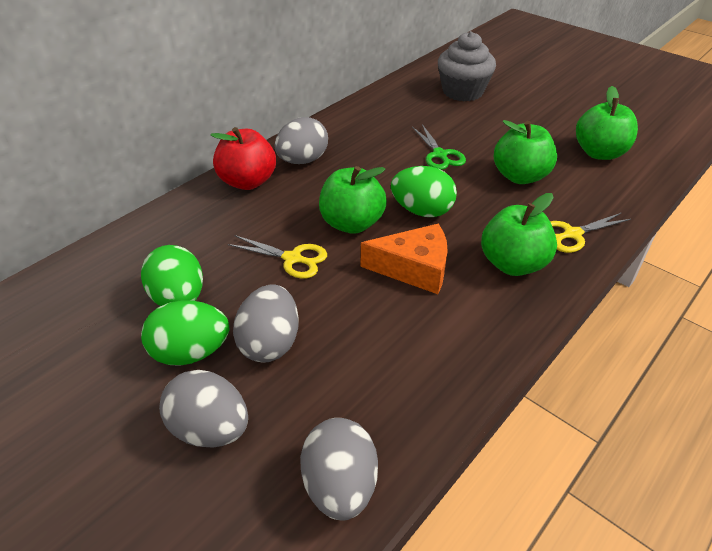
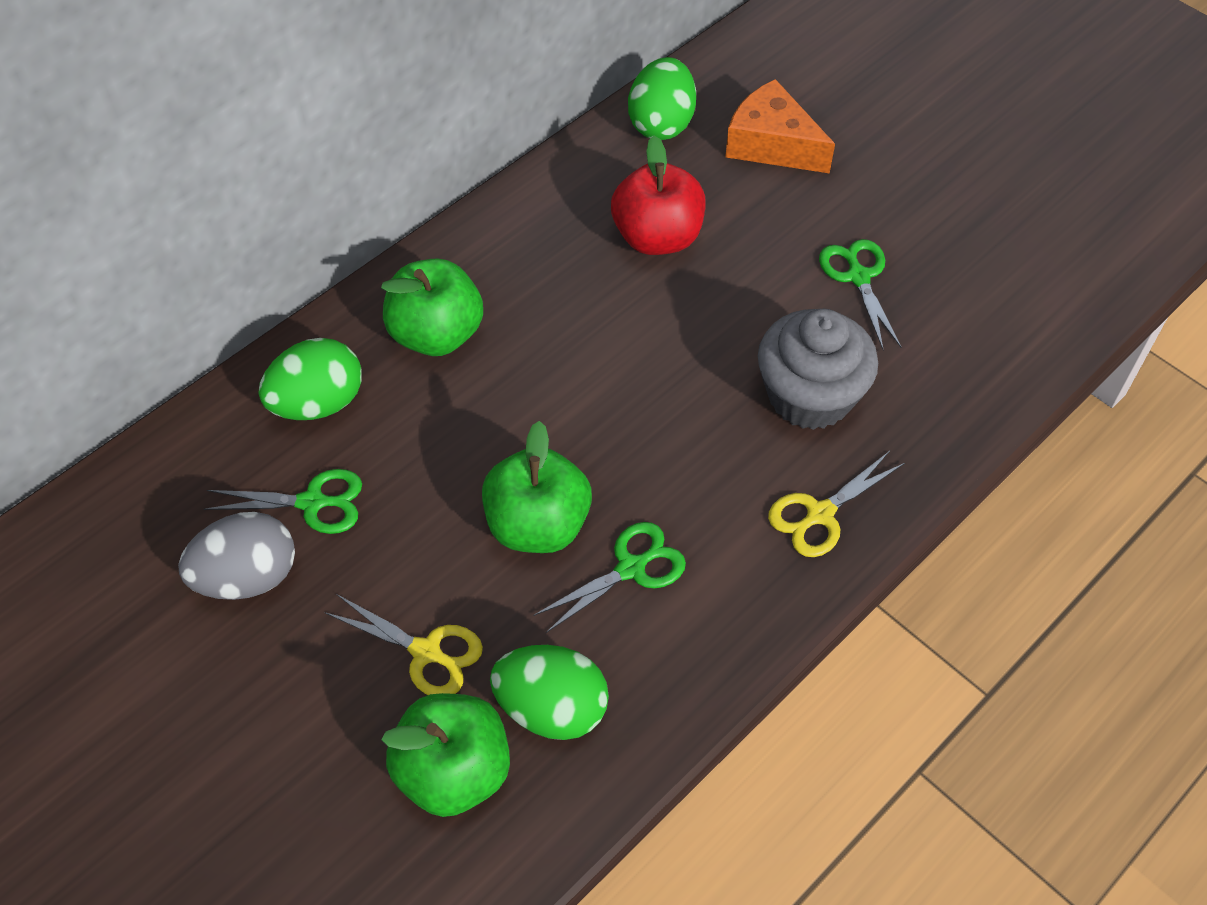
green apple: 4 -> 3
green scissors: 1 -> 3
grey egg: 4 -> 1

